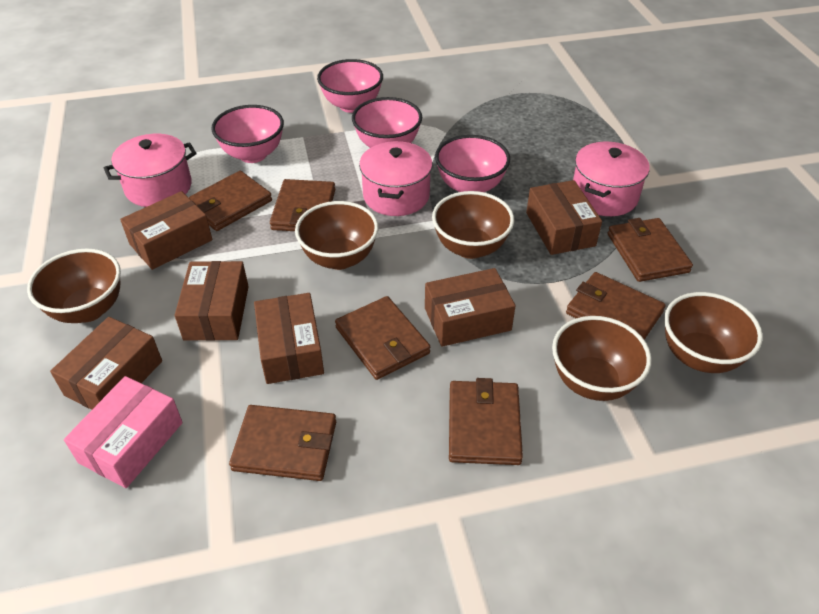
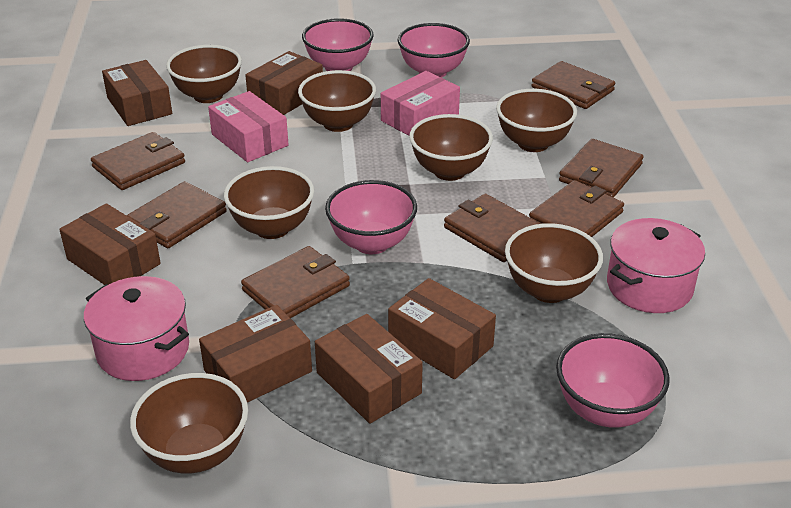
brown bowl: 5 -> 7
pink box: 1 -> 2
pink pot: 3 -> 2

